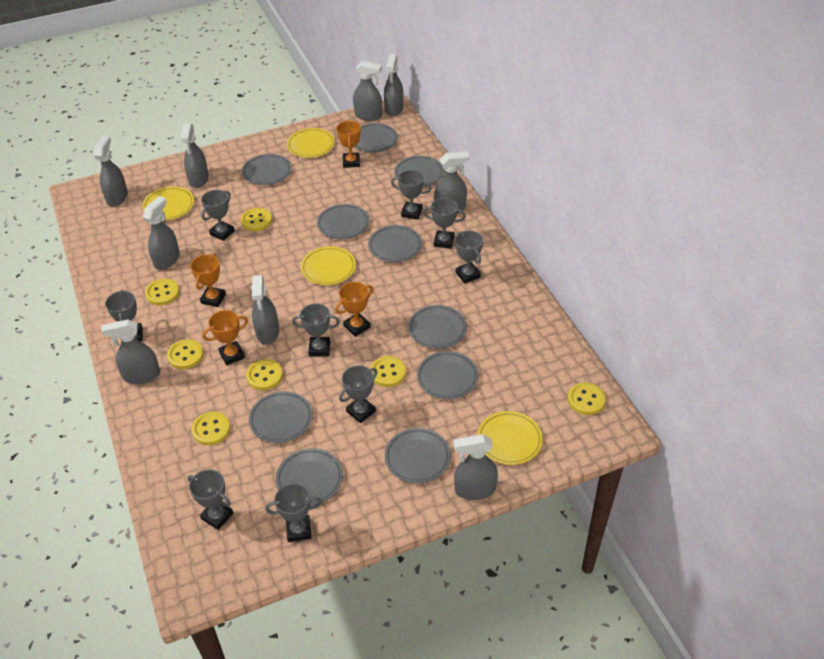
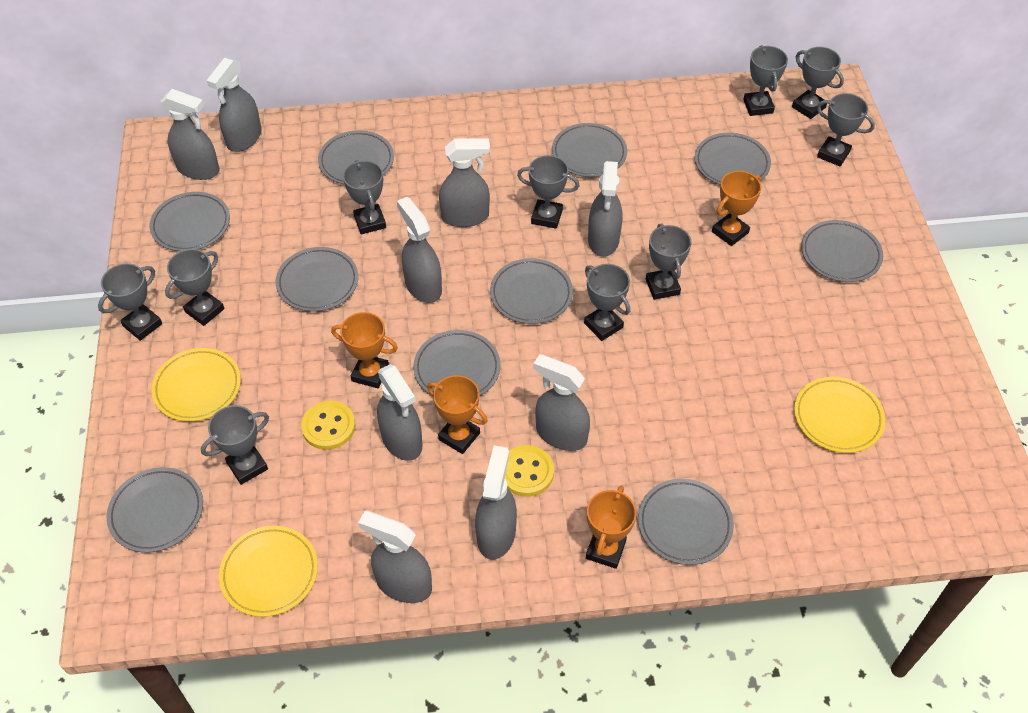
grey trophy: 9 -> 10
yellow button: 7 -> 2
yellow plate: 4 -> 3

